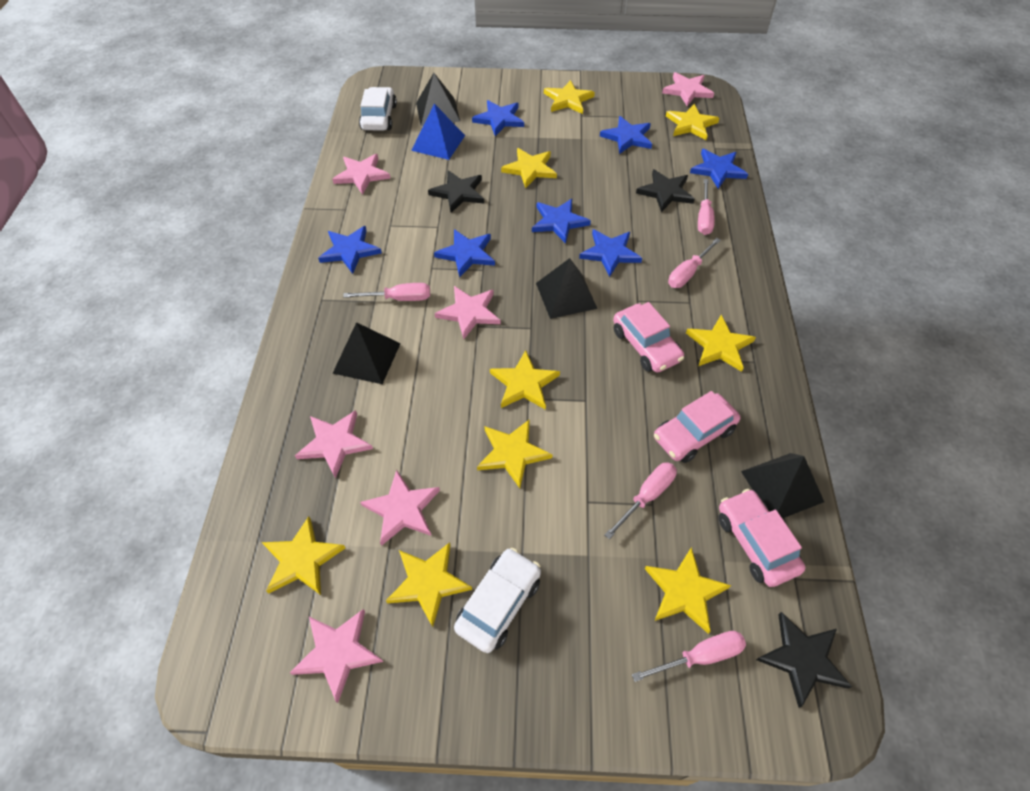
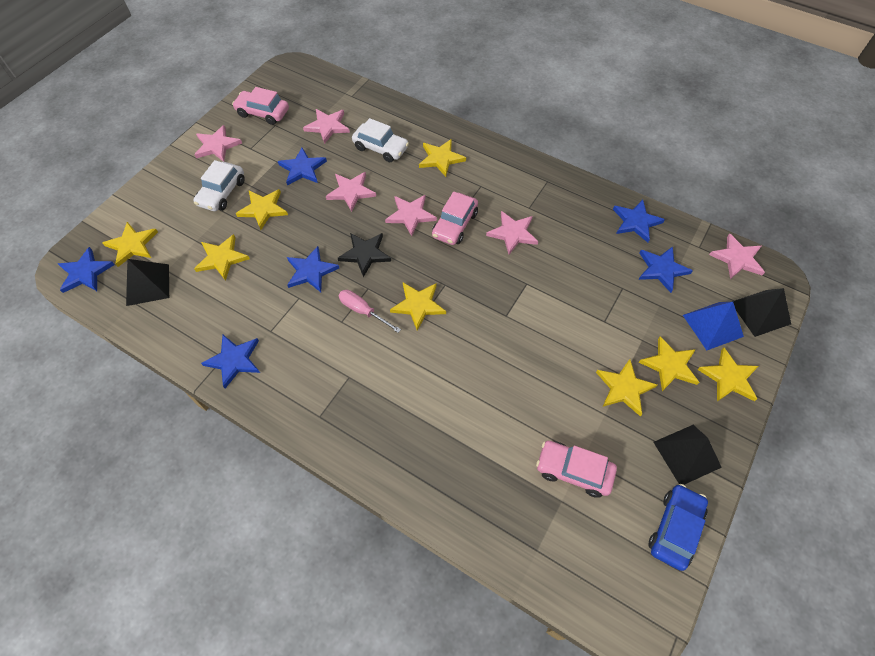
black pyramid: 4 -> 3
black star: 3 -> 1
blue car: 0 -> 1
blue star: 7 -> 6
pink screwdriver: 5 -> 1
yellow star: 9 -> 8

